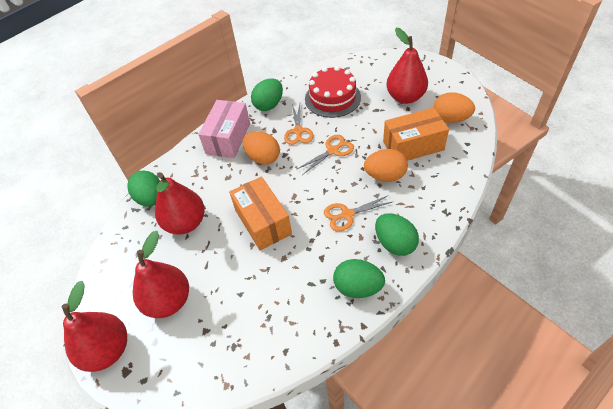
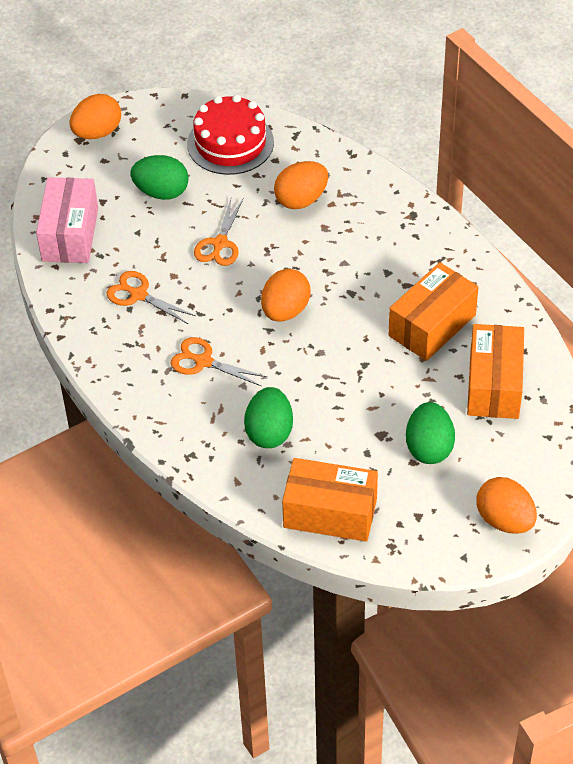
green egg: 4 -> 3
orange box: 2 -> 3
orange egg: 3 -> 4
red pear: 4 -> 0

